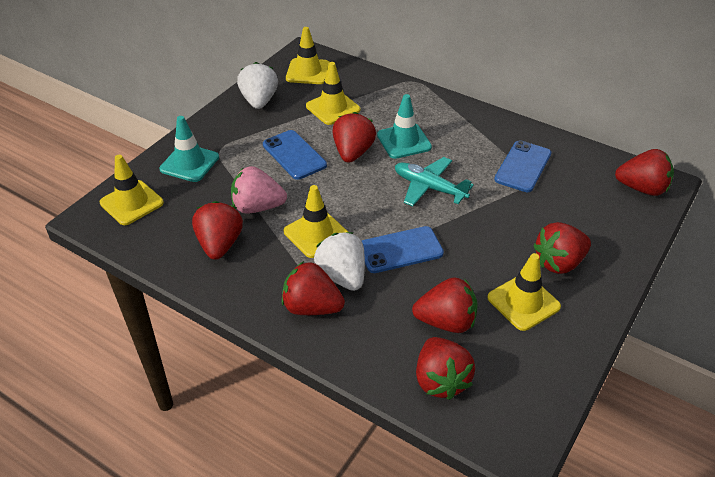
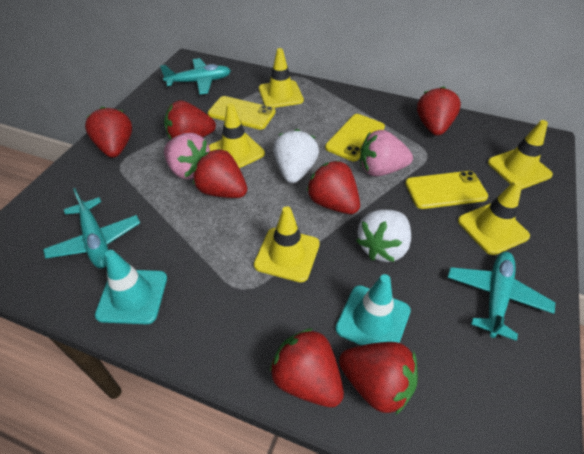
blue phone: 3 -> 0
pink strawberry: 1 -> 2
turquoise plane: 1 -> 3
yellow phone: 0 -> 3

